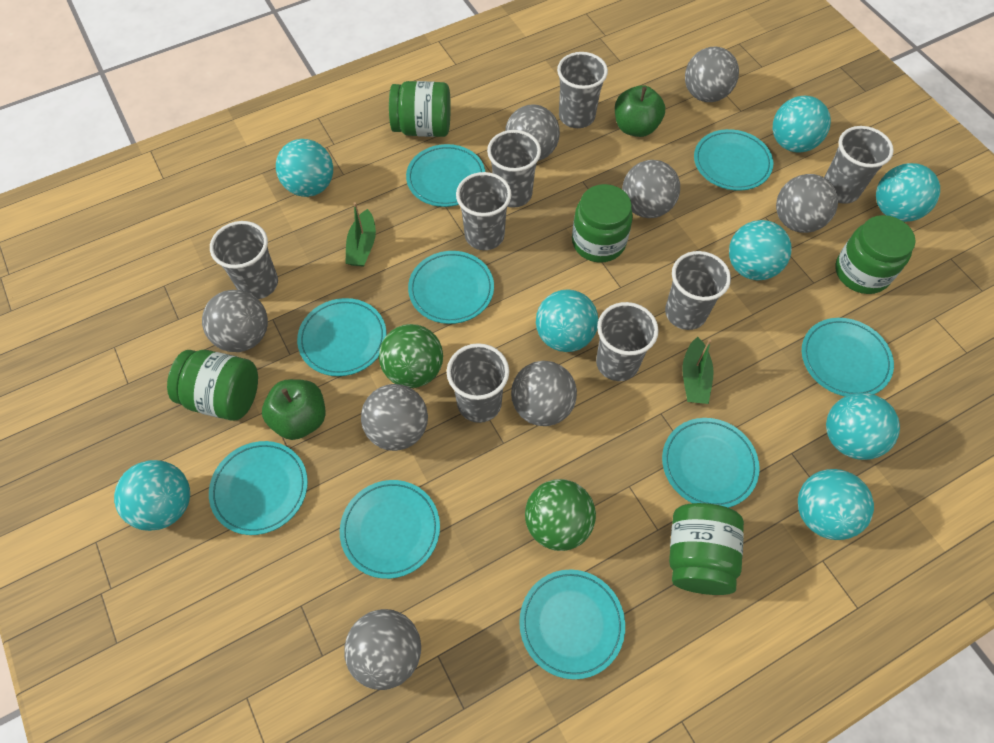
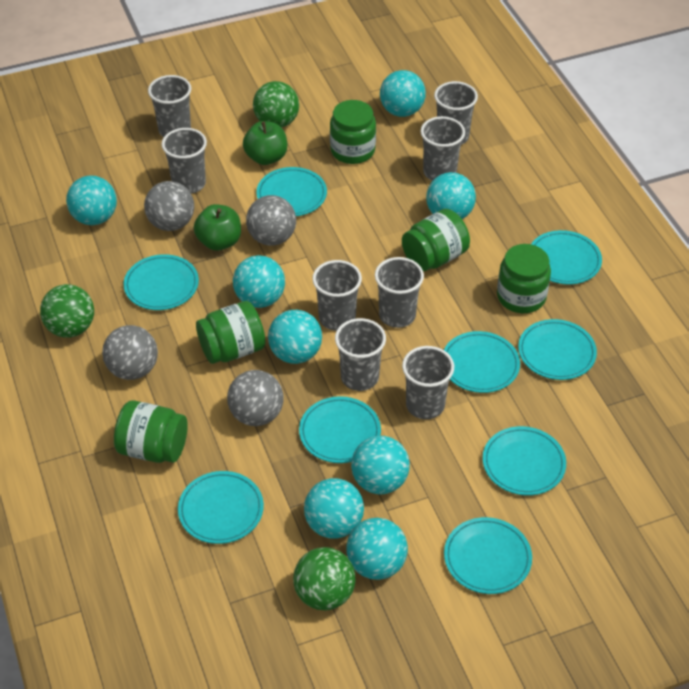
green ball: 2 -> 3
green boat: 2 -> 0
grey ball: 8 -> 4

